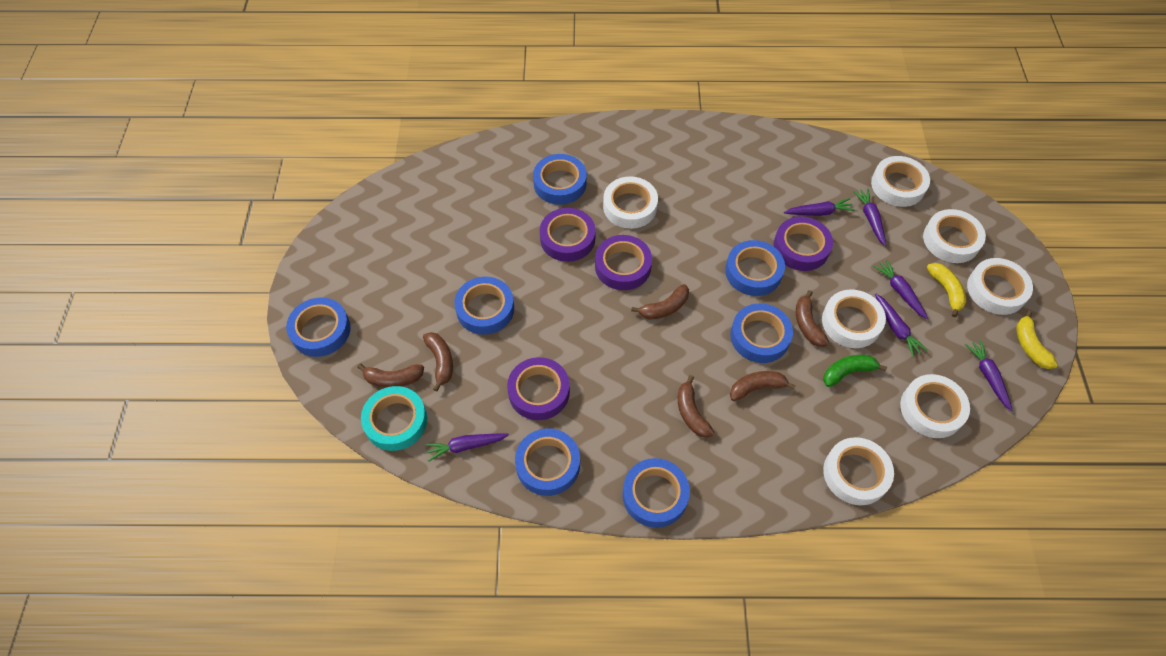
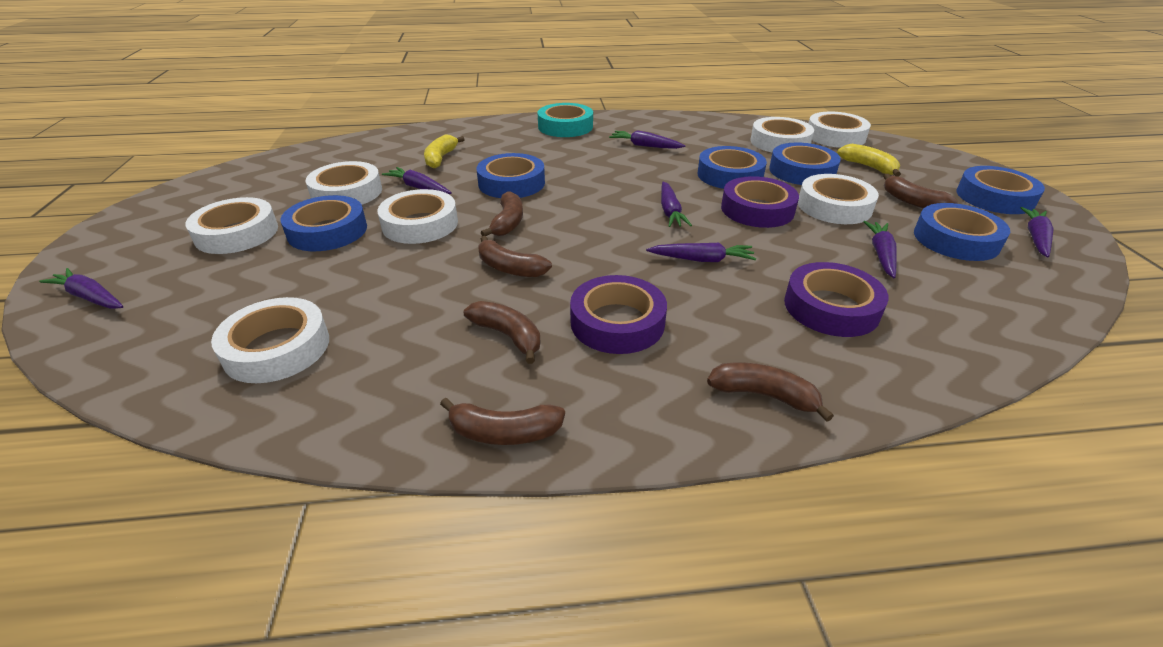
blue tape: 7 -> 6
green banana: 1 -> 0
purple carrot: 6 -> 7
purple tape: 4 -> 3

